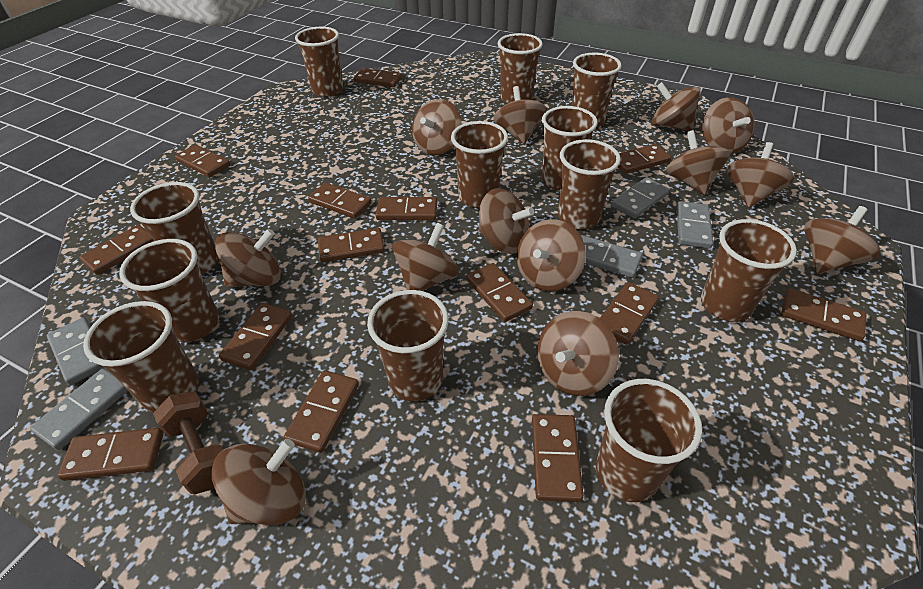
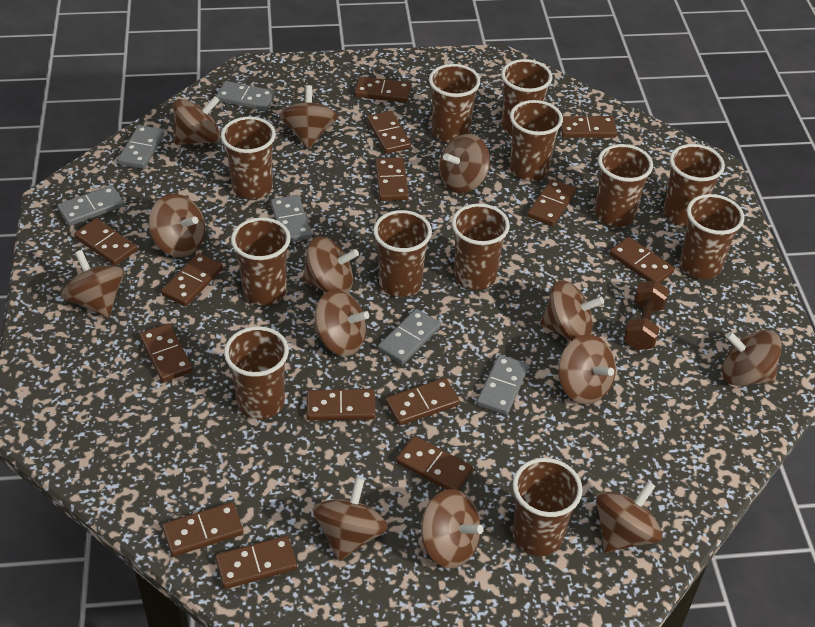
grey domino: 5 -> 6

